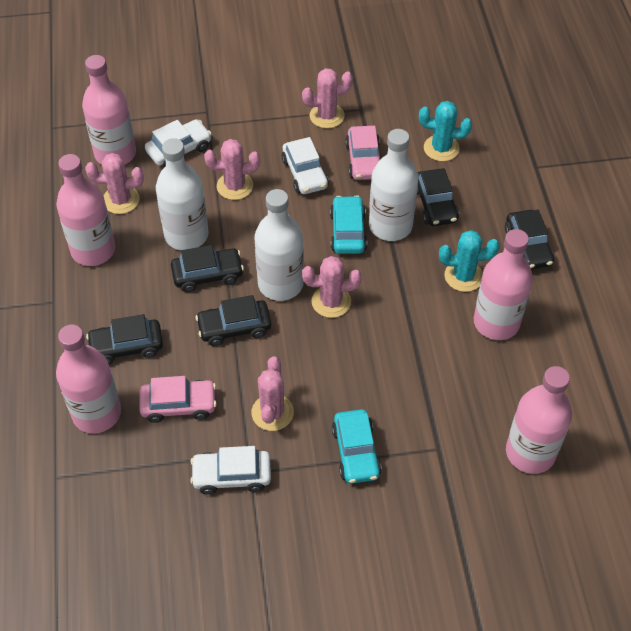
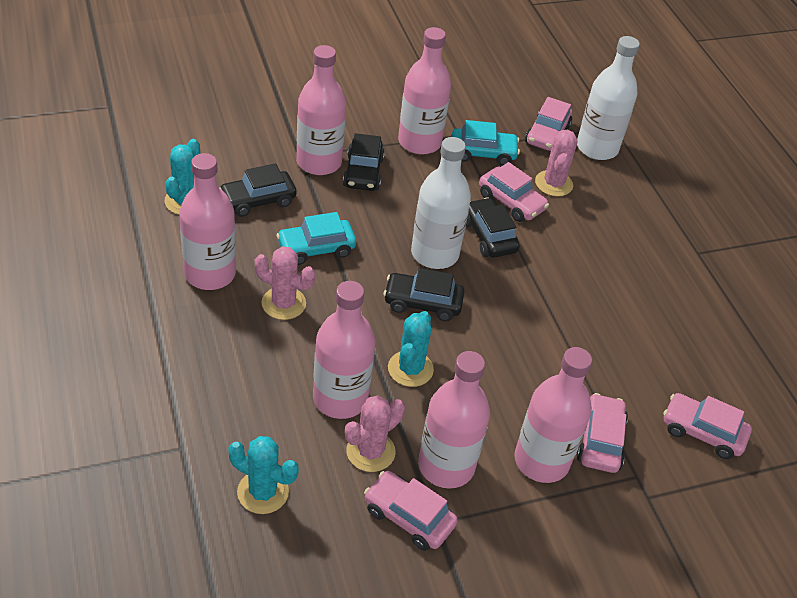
black car: 5 -> 4
pink bottle: 5 -> 6
pink cactus: 5 -> 3
pink car: 2 -> 5
turquoise cactus: 2 -> 3
white bottle: 3 -> 2
white car: 3 -> 0

